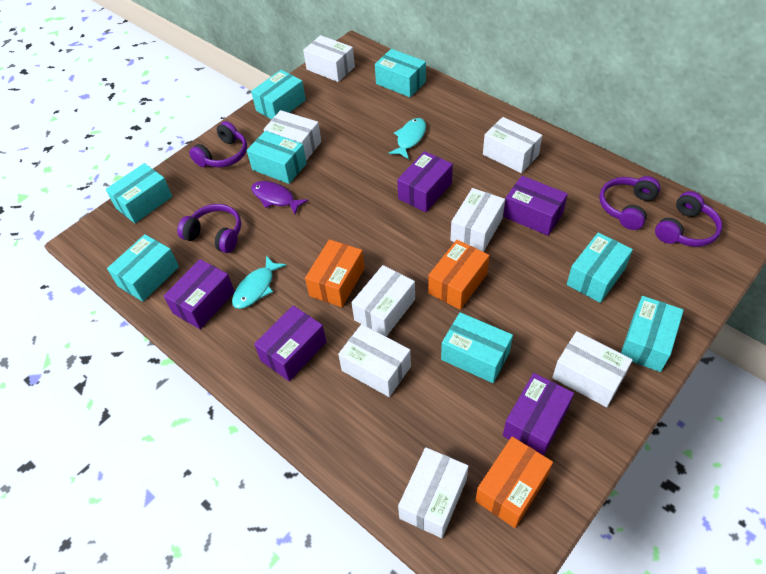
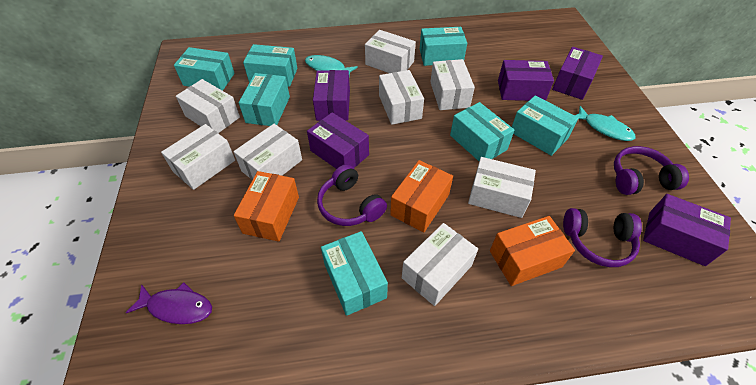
purple headphones: 4 -> 3
turquoise box: 8 -> 7

